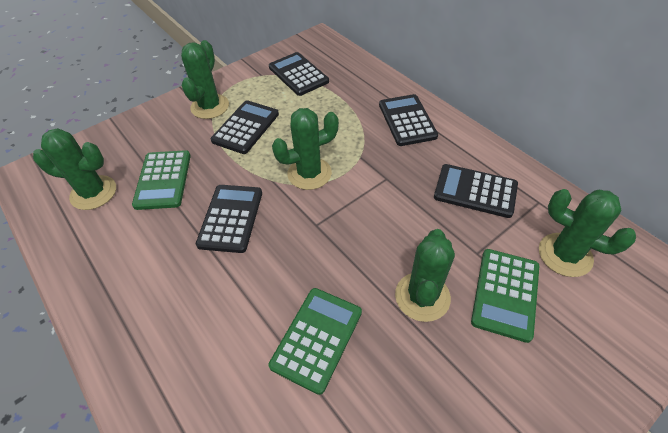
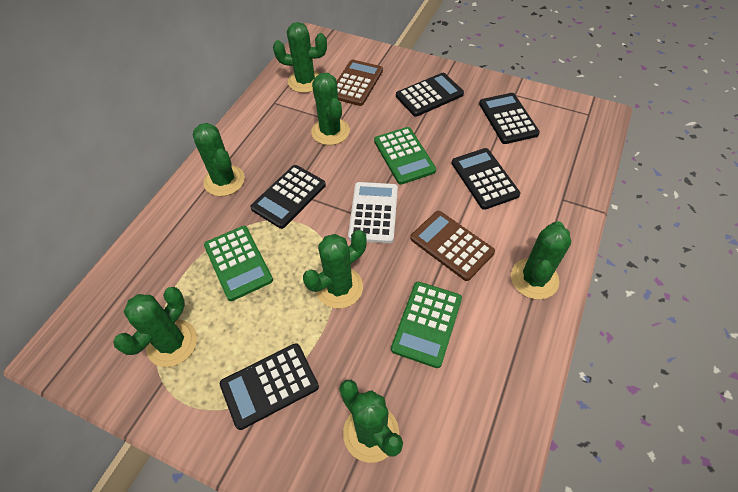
brown calculator: 0 -> 2
green cactus: 5 -> 7
white calculator: 0 -> 1

